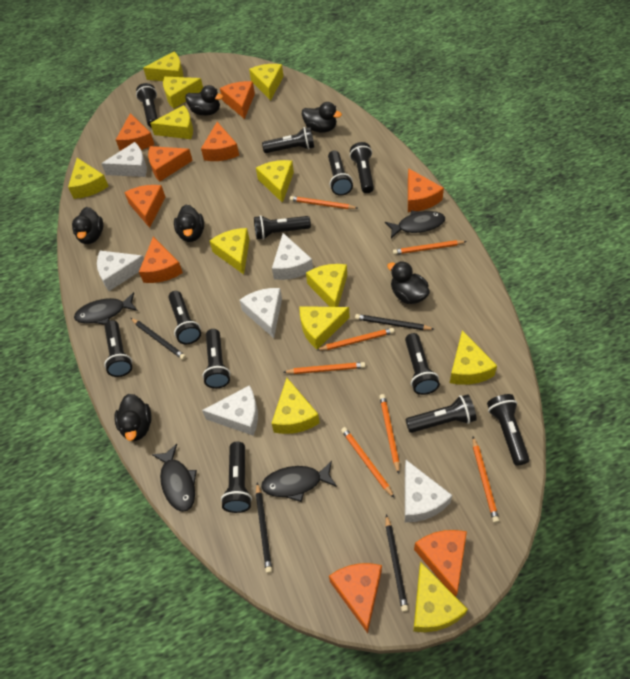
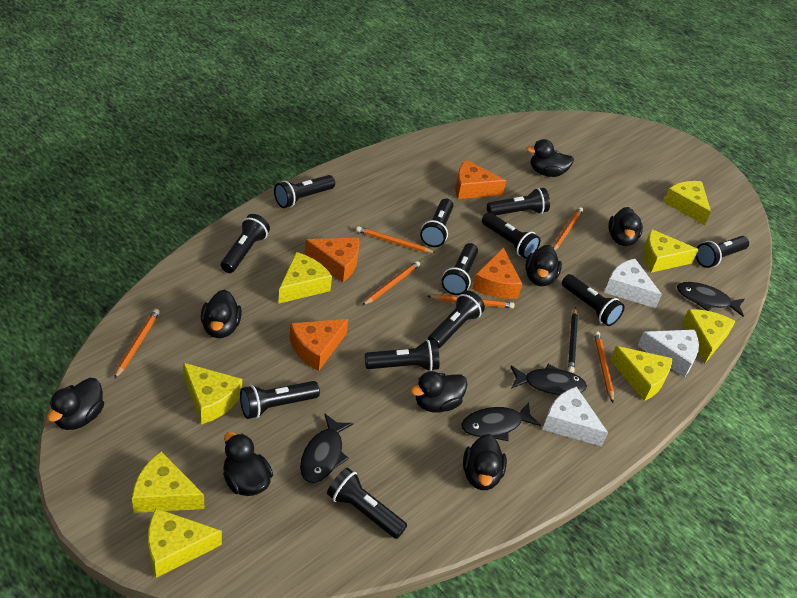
black duck: 6 -> 8
black pencil: 4 -> 1
orange cheese: 9 -> 4
orange pencil: 7 -> 6
white cheese: 6 -> 3
yellow cheese: 12 -> 8

